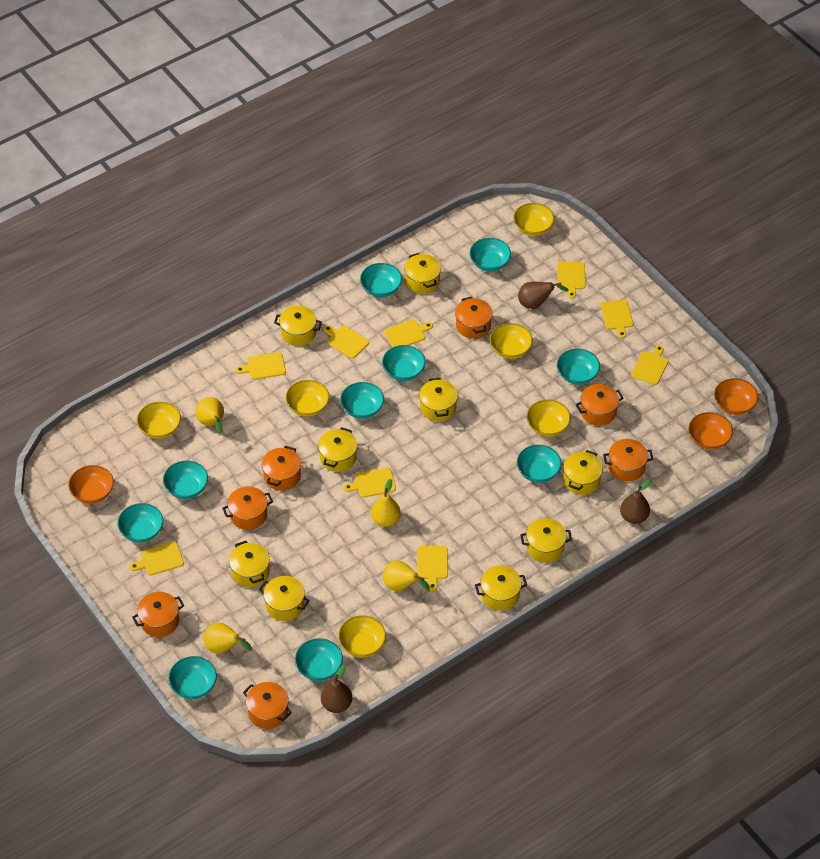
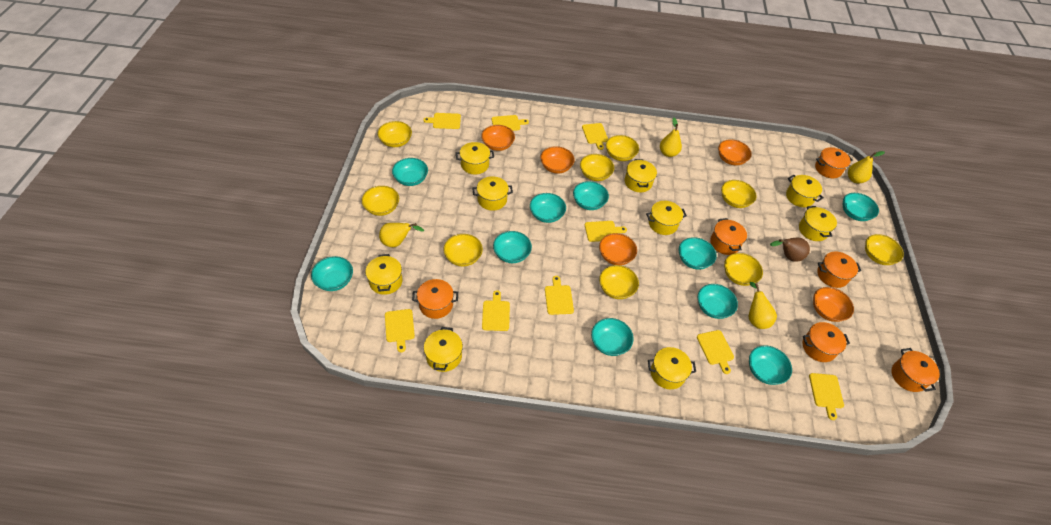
brown pear: 3 -> 1
orange bowl: 3 -> 5
orange pot: 7 -> 6
yellow bowl: 6 -> 9

